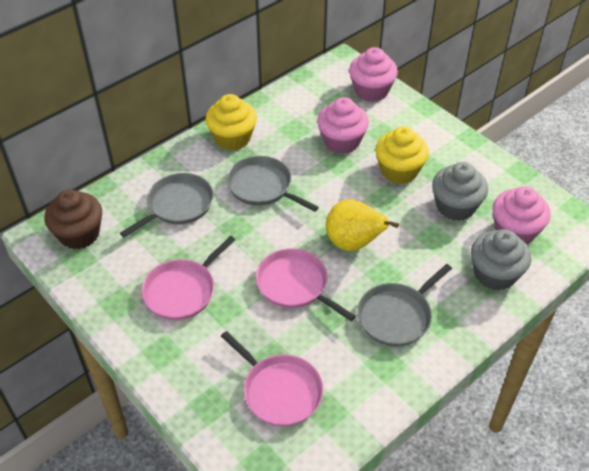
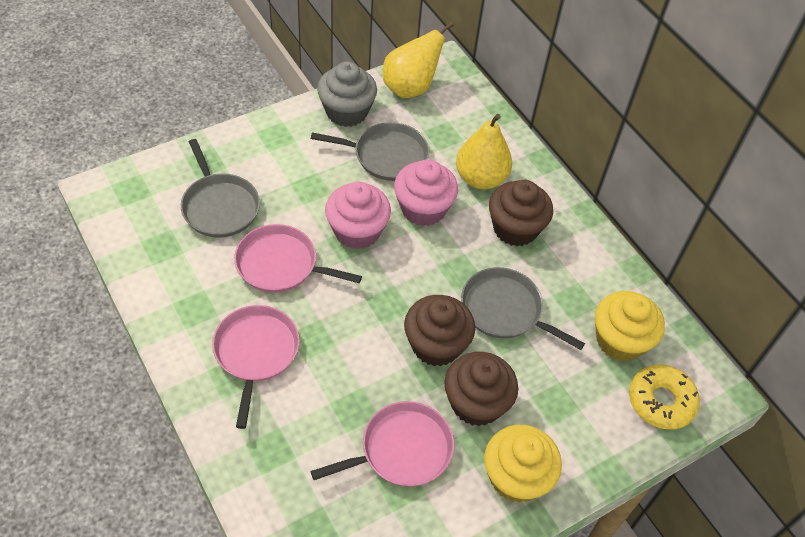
brown cupcake: 1 -> 3
grey cupcake: 2 -> 1
pink cupcake: 3 -> 2
yellow donut: 0 -> 1
yellow pear: 1 -> 2

